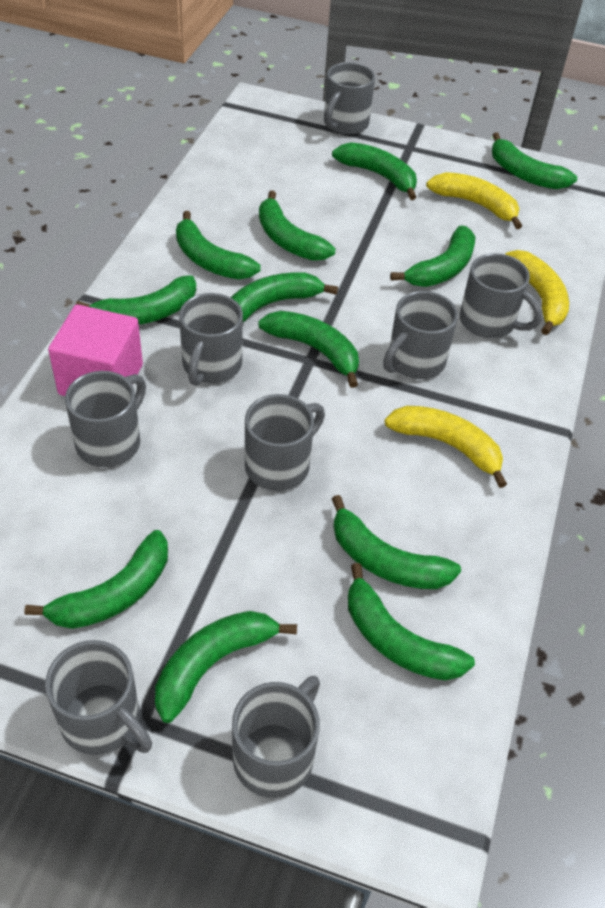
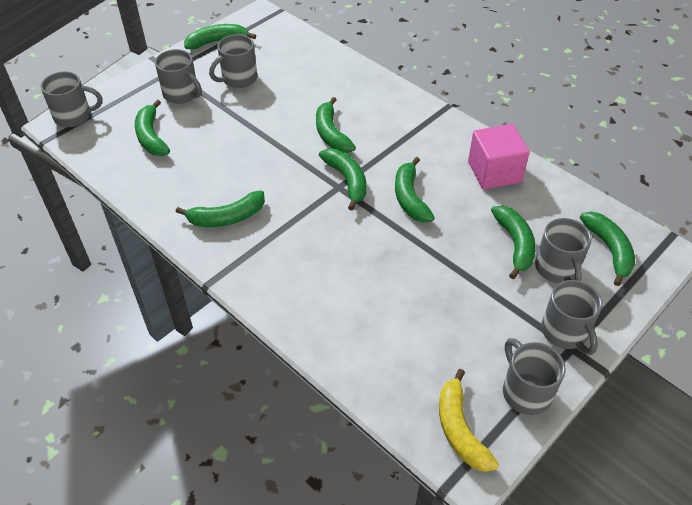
green banana: 12 -> 8
grey mug: 8 -> 6
yellow banana: 3 -> 1

